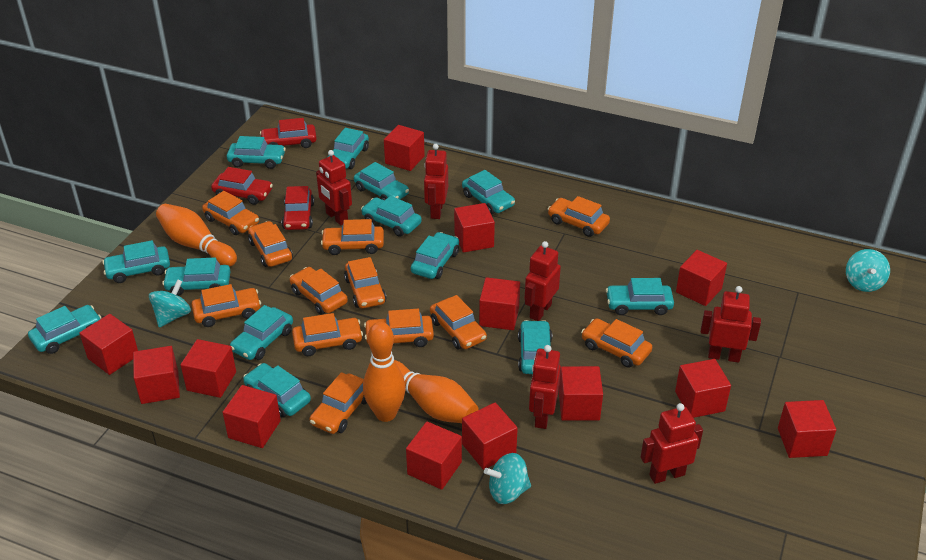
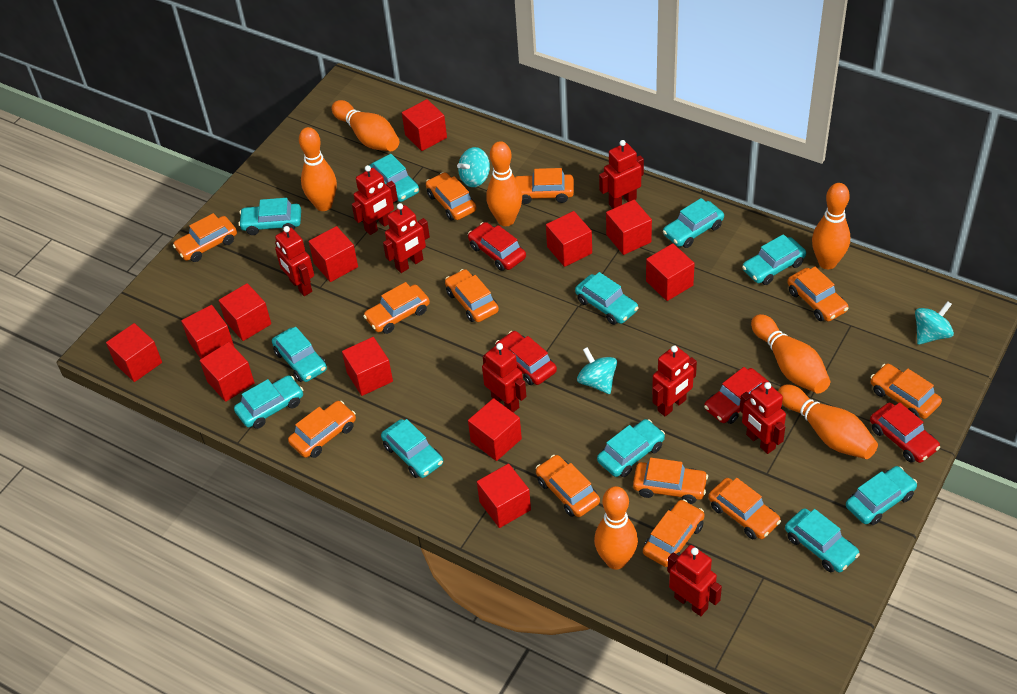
orange bowling pin: 3 -> 7
red car: 3 -> 4
red cube: 13 -> 12
red robot: 6 -> 8
turquoise car: 13 -> 11

